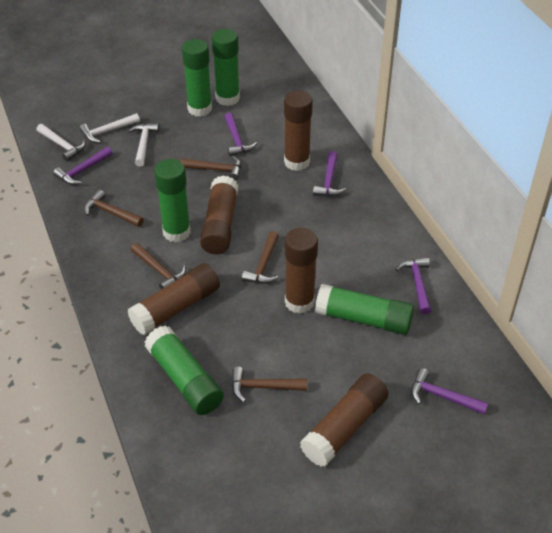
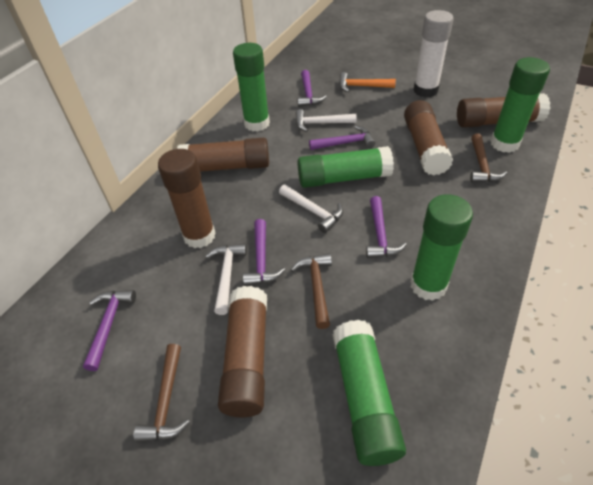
brown hammer: 5 -> 3
orange hammer: 0 -> 1
white glue stick: 0 -> 1

